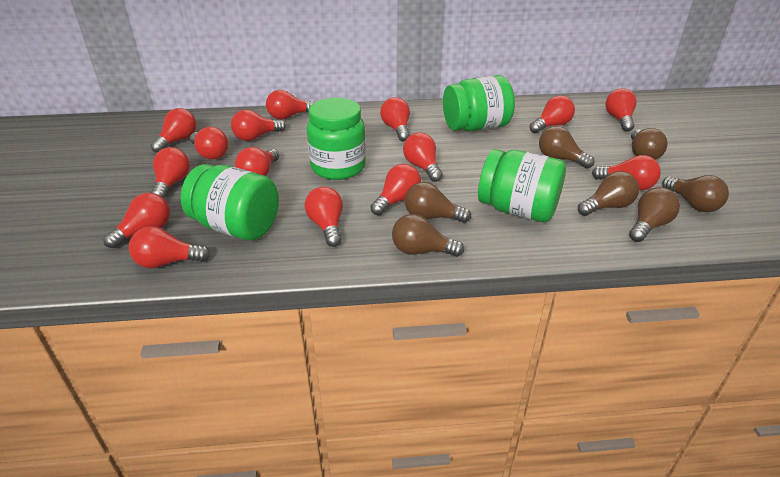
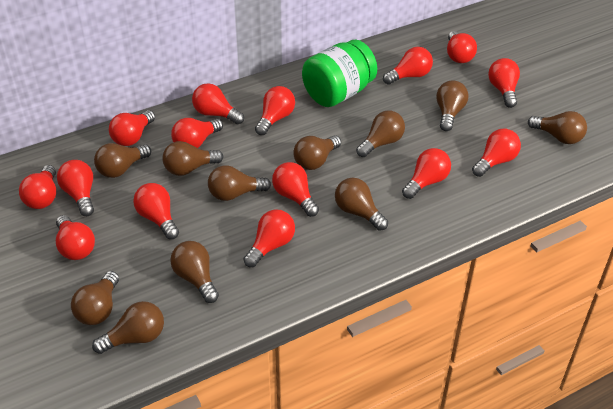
brown light bulb: 7 -> 11
green jar: 4 -> 1

